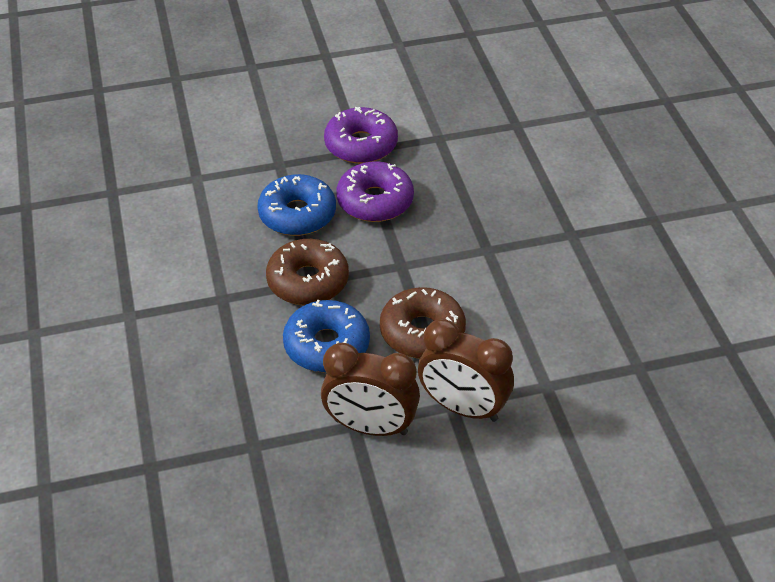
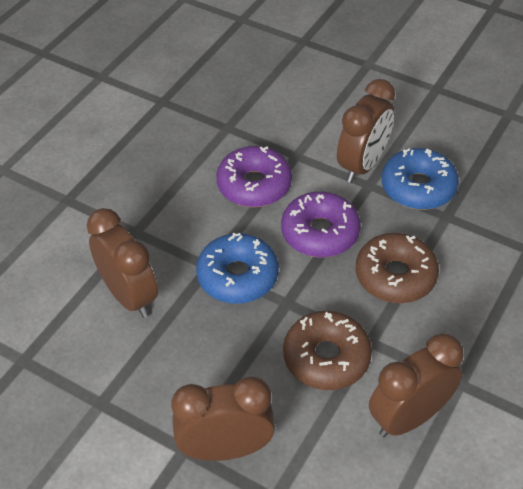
brown clock: 2 -> 4

